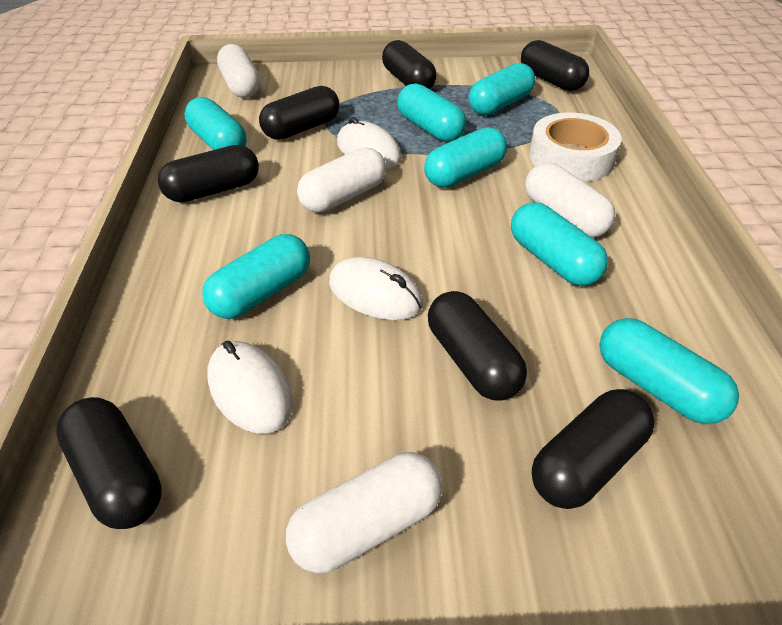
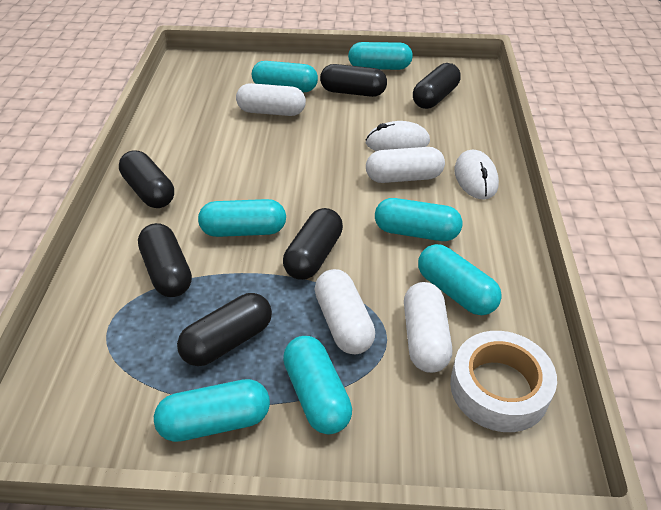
black capsule: 7 -> 6
white mouse: 3 -> 2

